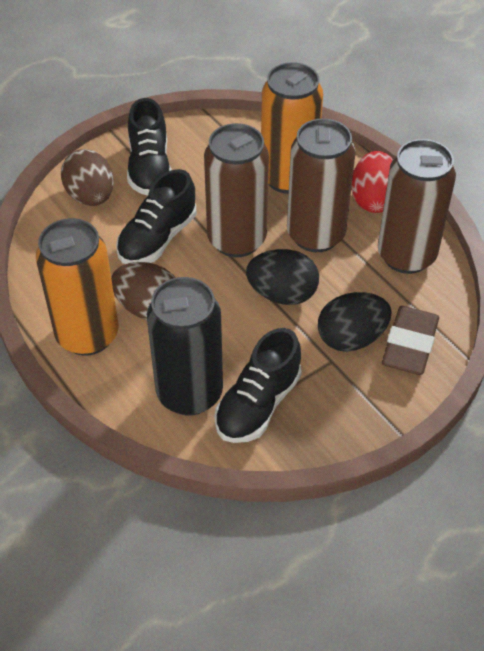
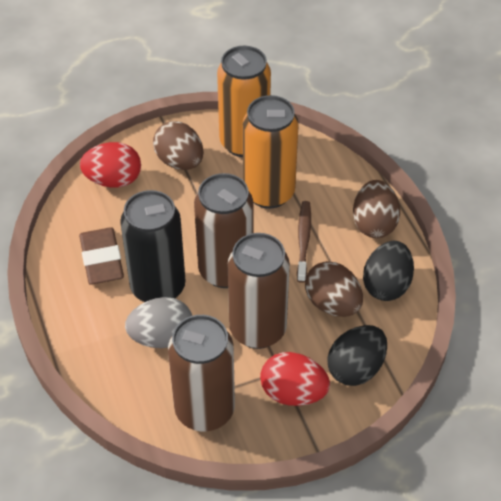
black shoe: 3 -> 0
brown egg: 2 -> 3
brown toothbrush: 0 -> 1
grey egg: 0 -> 1
red egg: 1 -> 2

